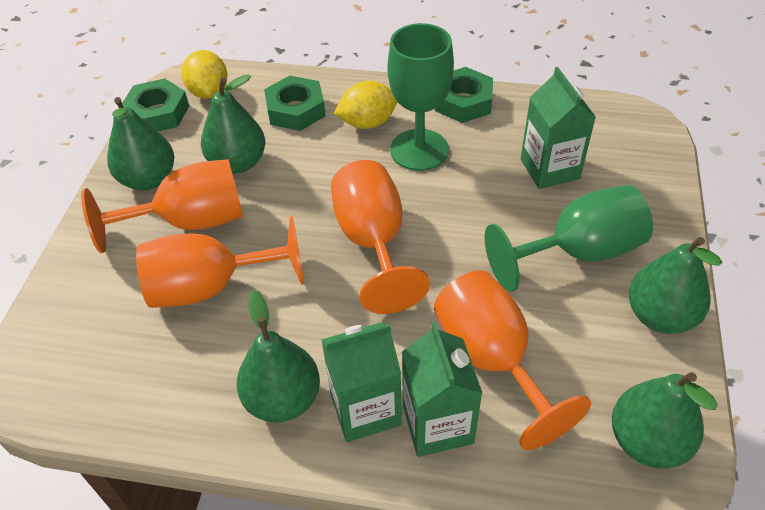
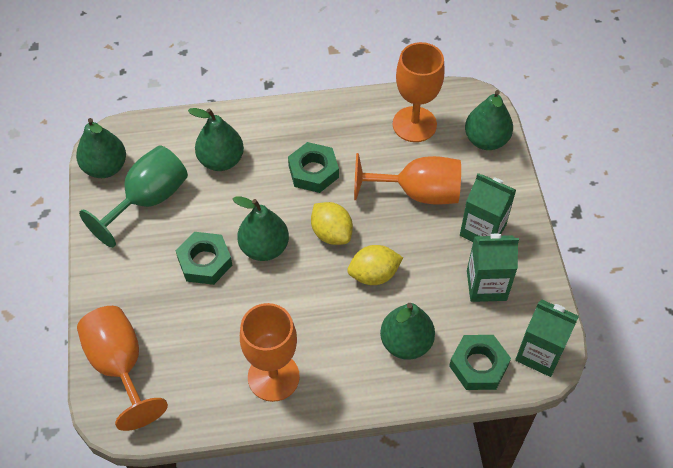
green goblet: 2 -> 1

